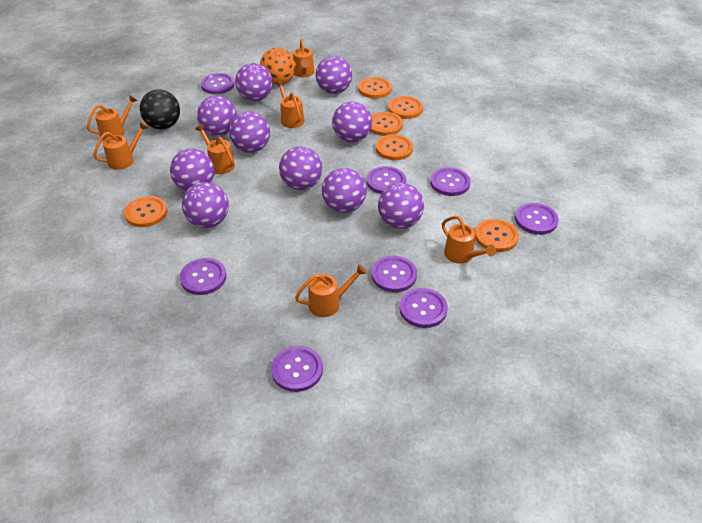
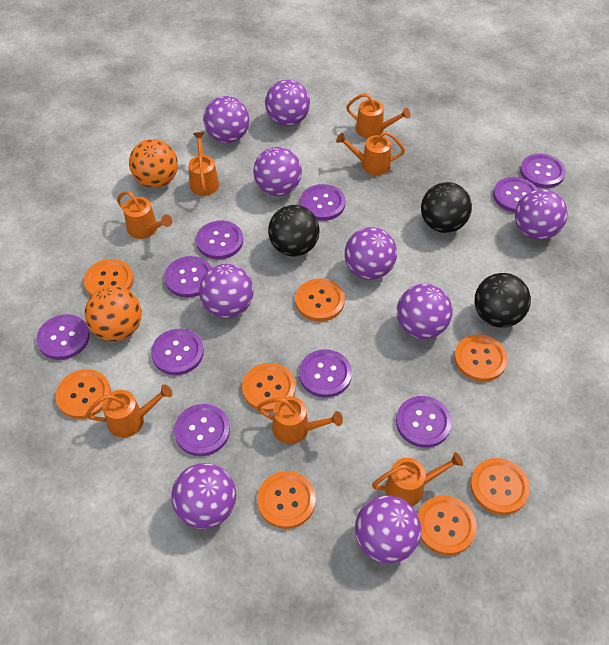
black ball: 1 -> 3
orange ball: 1 -> 2
orange button: 6 -> 8
purple ball: 10 -> 9
purple button: 8 -> 10

